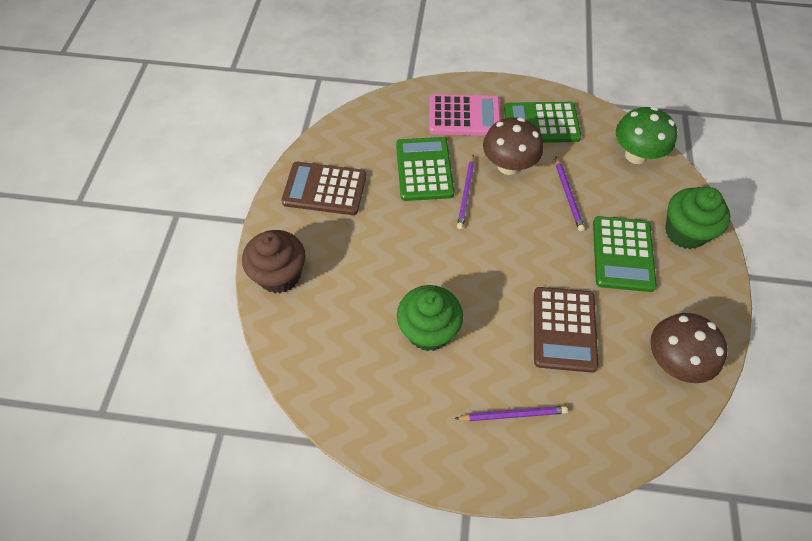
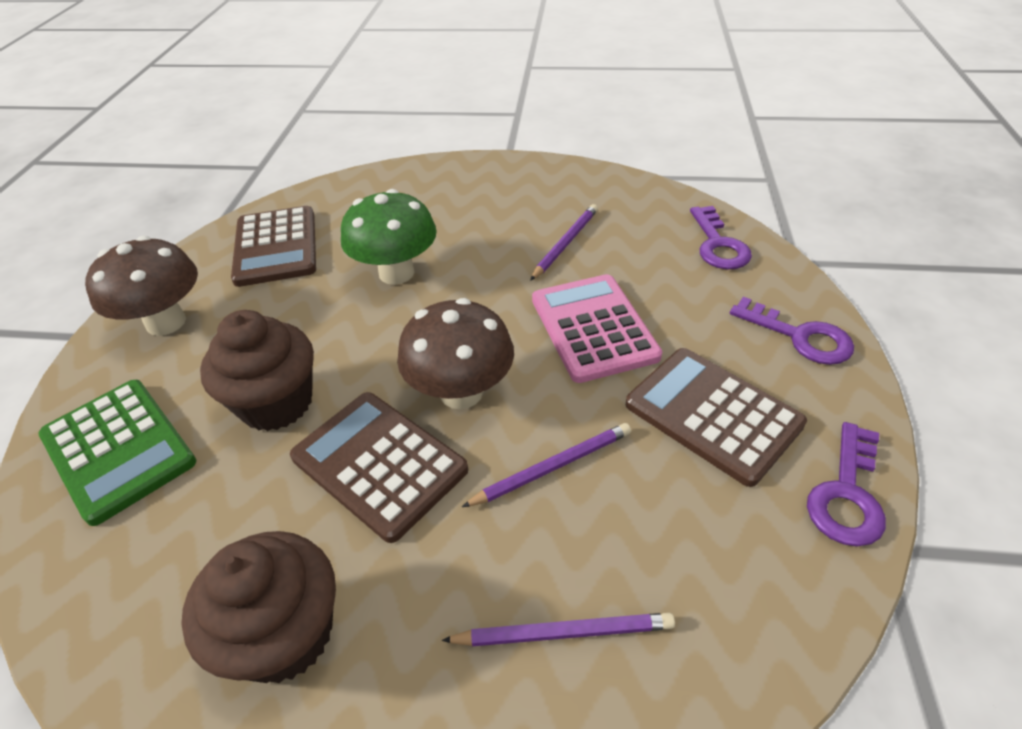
brown calculator: 2 -> 3
brown cupcake: 1 -> 2
green calculator: 3 -> 1
green cupcake: 2 -> 0
purple key: 0 -> 3

